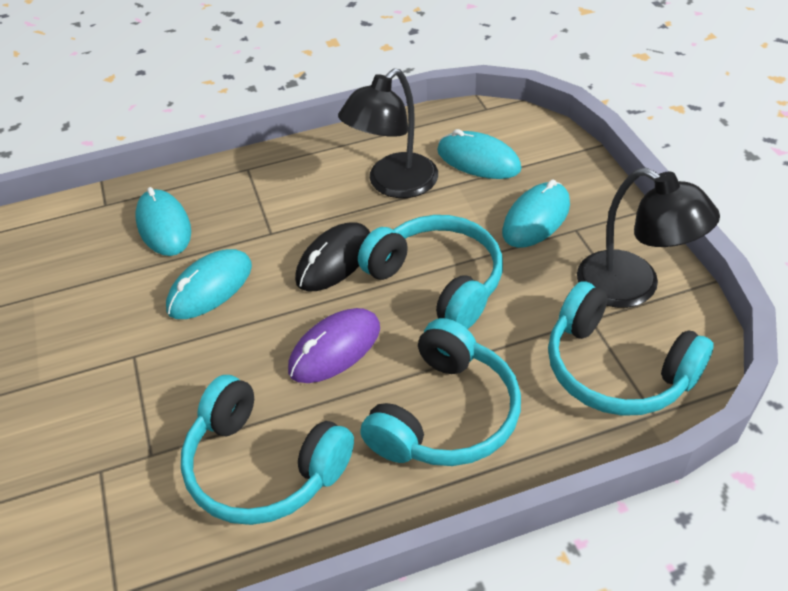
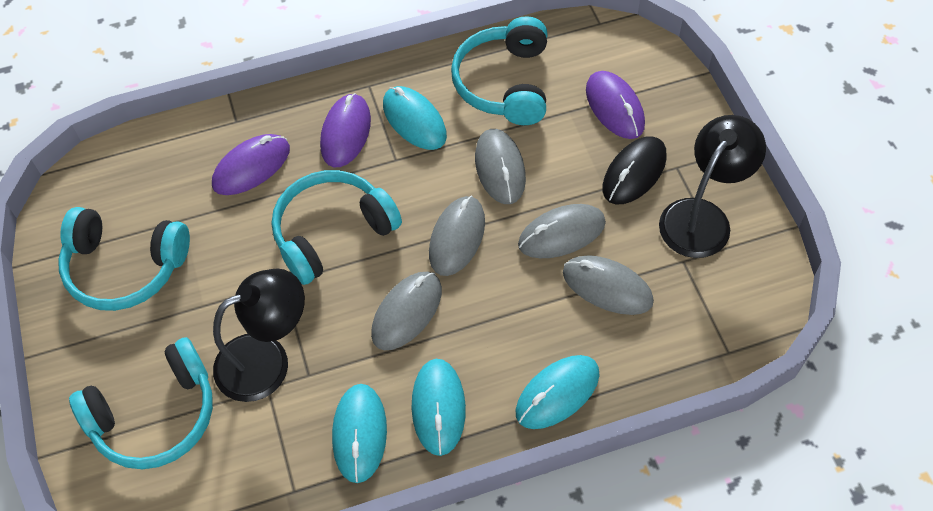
grey mouse: 0 -> 5
purple mouse: 1 -> 3

